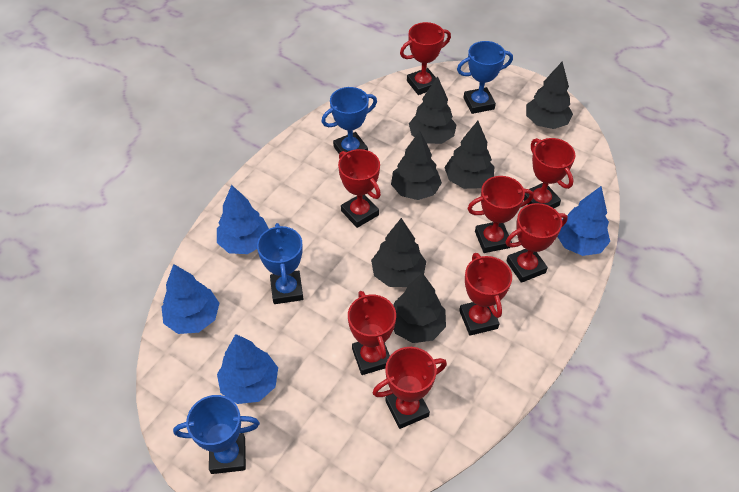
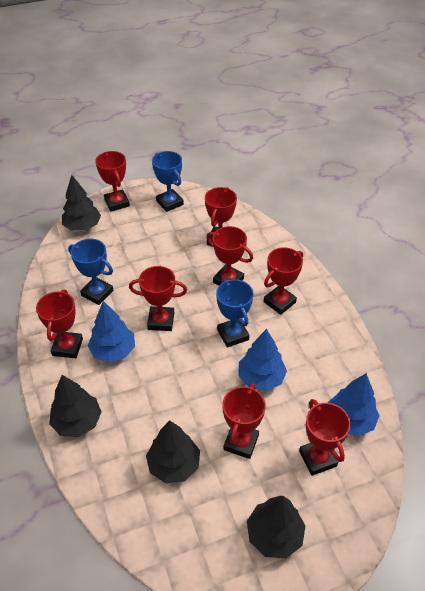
black tree: 6 -> 4
blue tree: 4 -> 3
blue trophy: 4 -> 3

